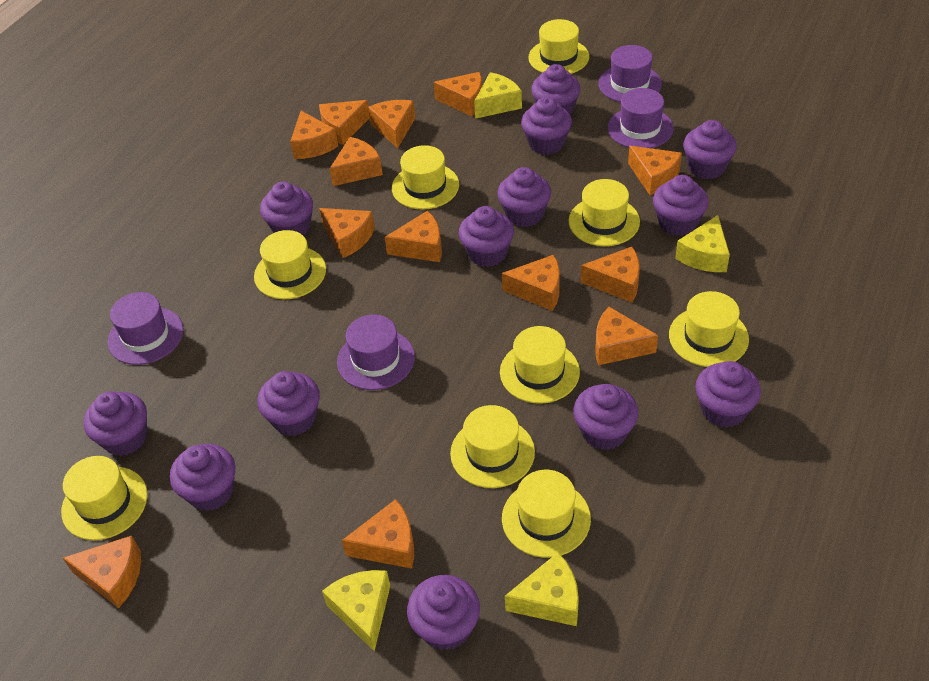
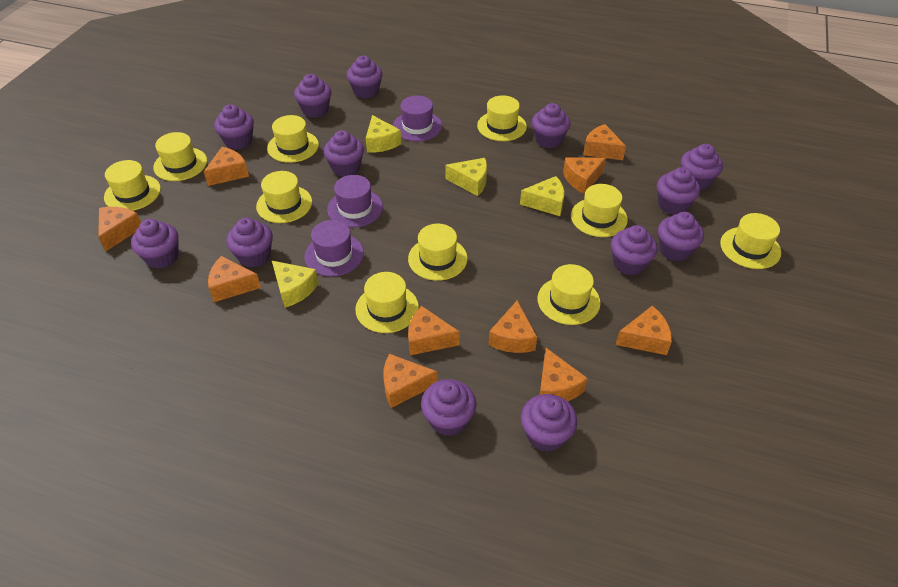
orange cheese: 13 -> 10
purple hat: 4 -> 3
yellow hat: 9 -> 10

